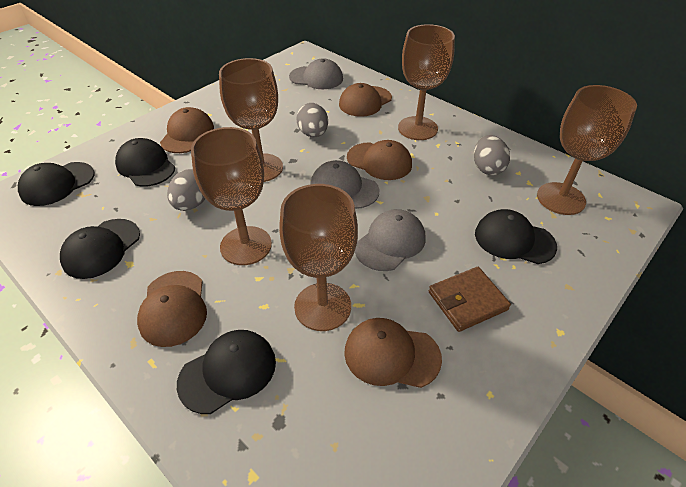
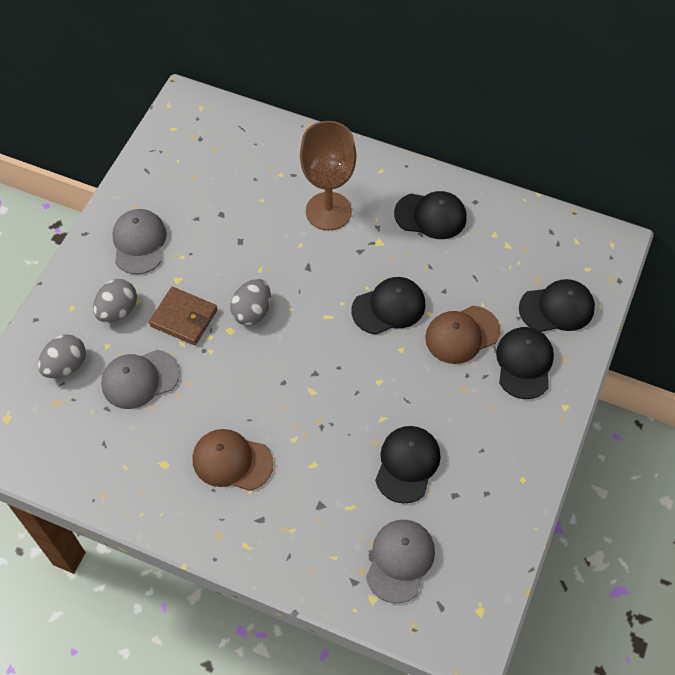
brown cap: 5 -> 2
brown goblet: 5 -> 1

